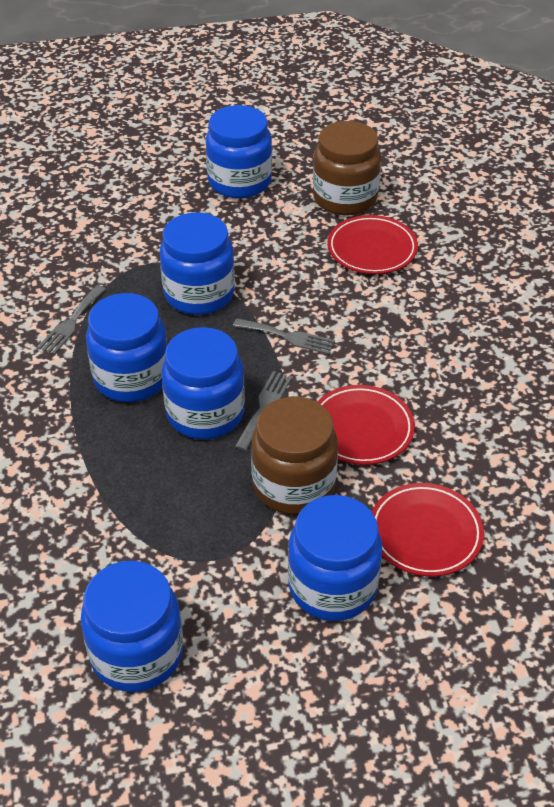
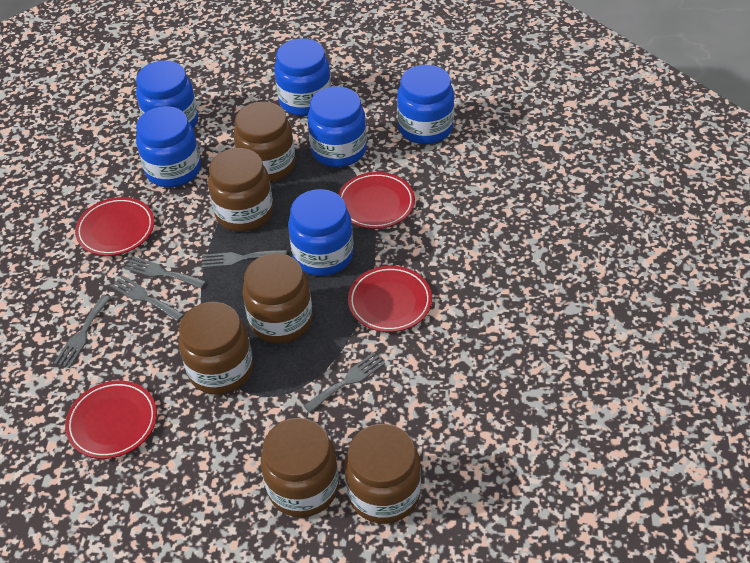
brown jar: 2 -> 6
grey fork: 3 -> 5
red plate: 3 -> 4

